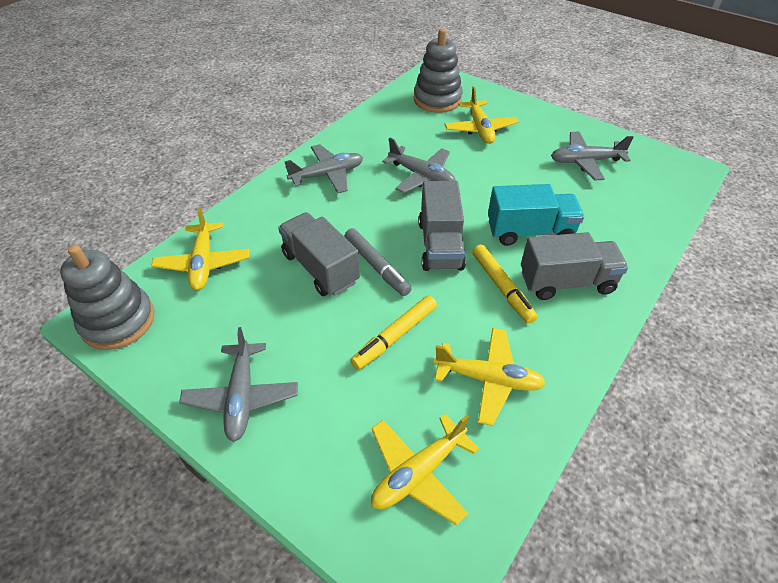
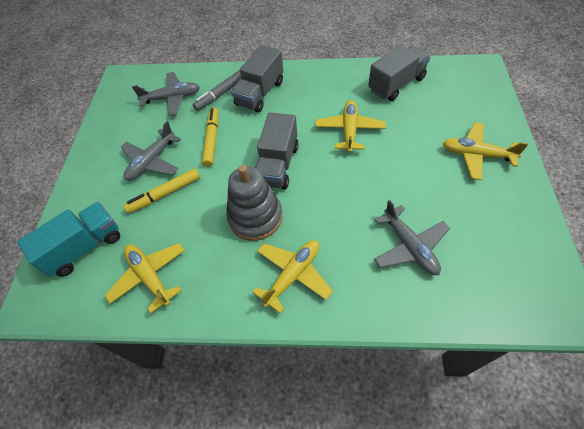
grey plane: 4 -> 3
grey stacking toy: 2 -> 1

